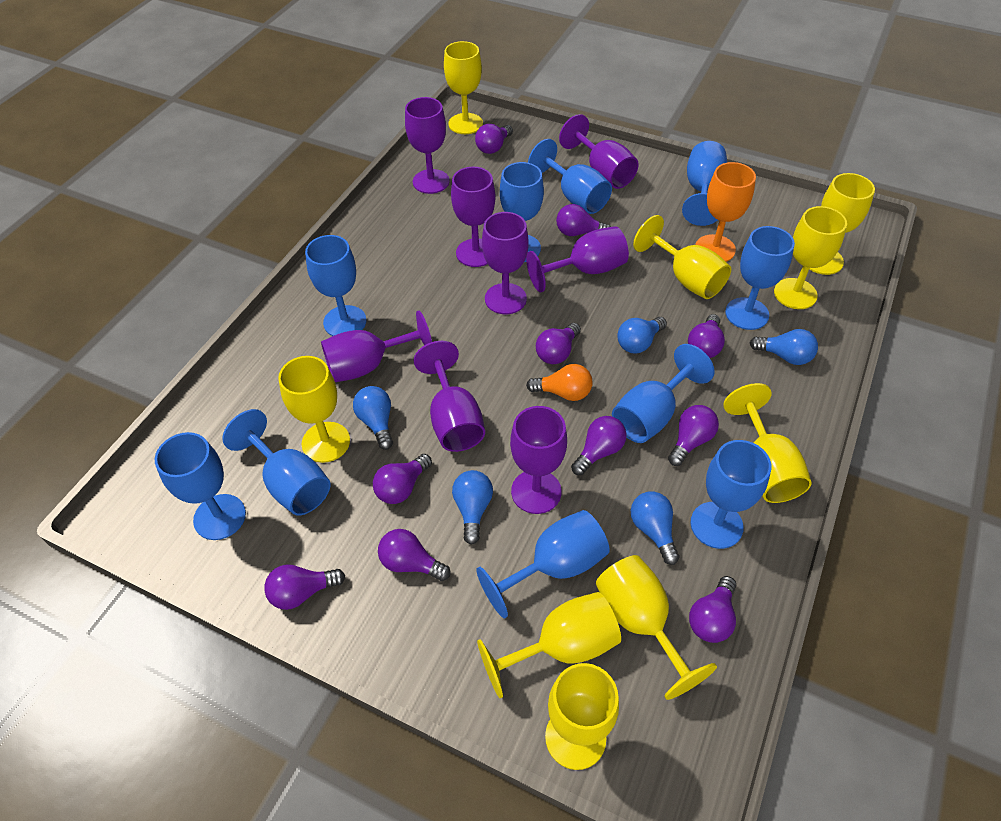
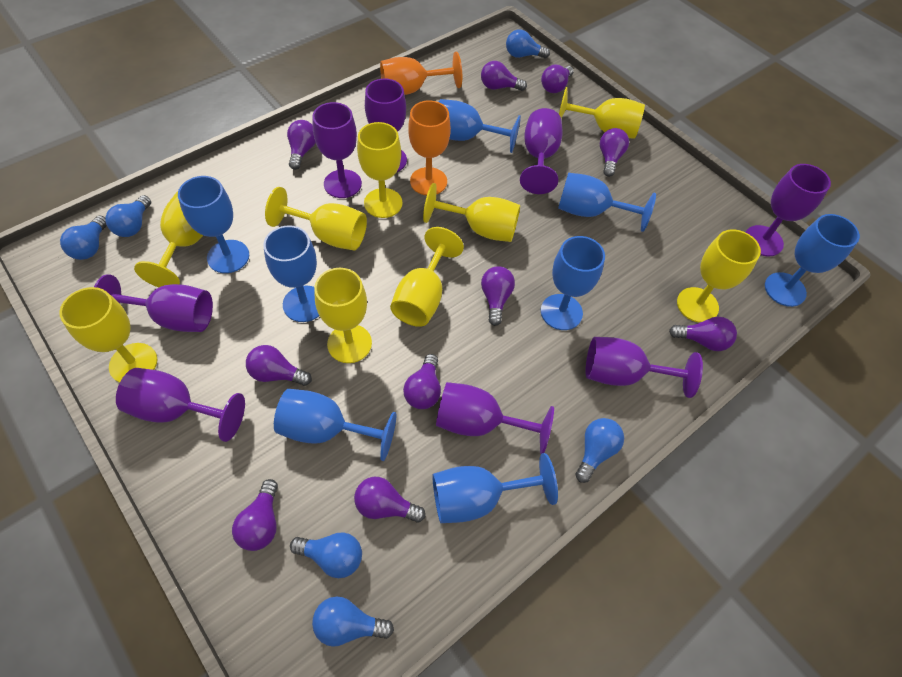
blue goblet: 10 -> 8
blue light bulb: 5 -> 6
orange goblet: 1 -> 2
orange light bulb: 1 -> 0

